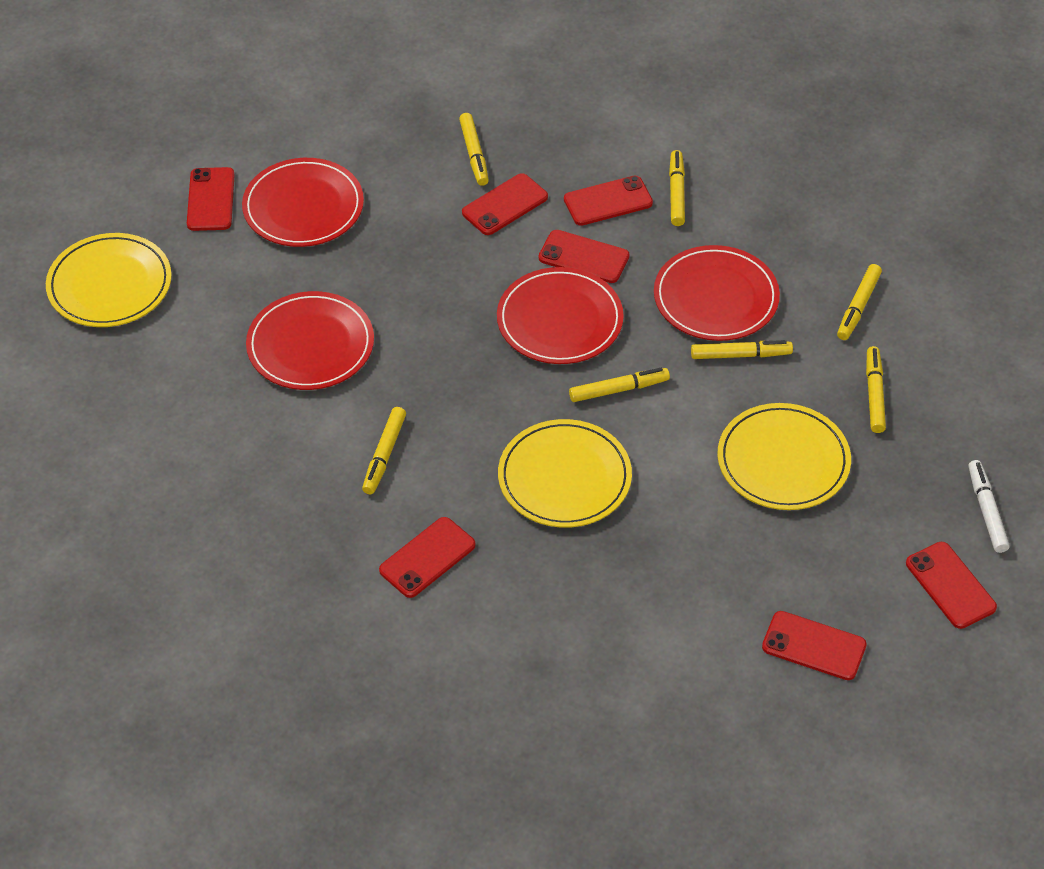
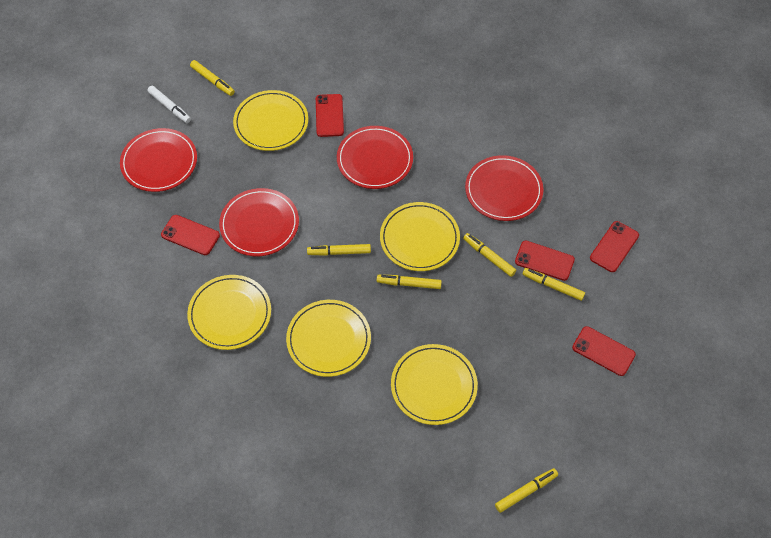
red phone: 7 -> 5
yellow marker: 7 -> 6
yellow plate: 3 -> 5

